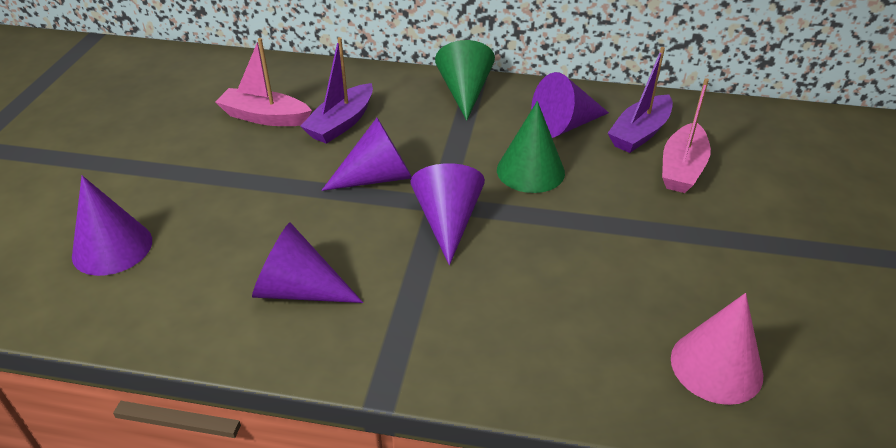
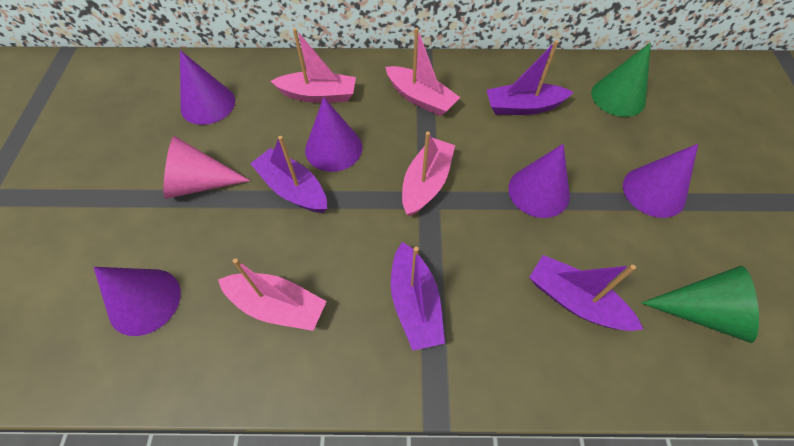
pink boat: 2 -> 4
purple boat: 2 -> 4

